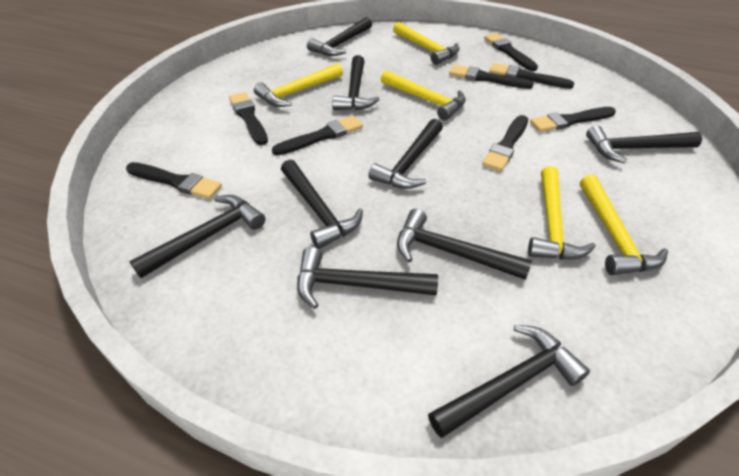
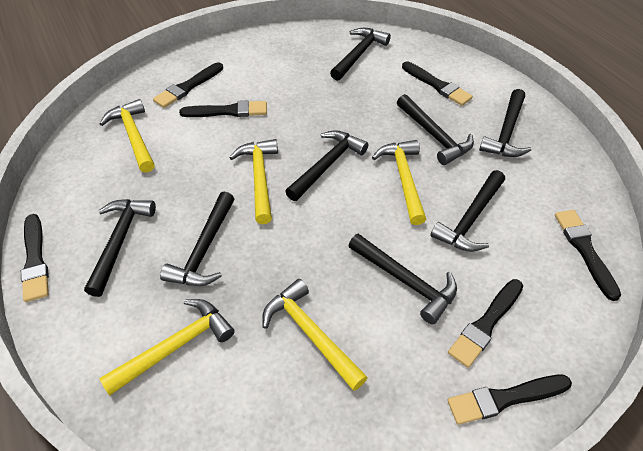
black brush: 8 -> 7
black hammer: 9 -> 8

